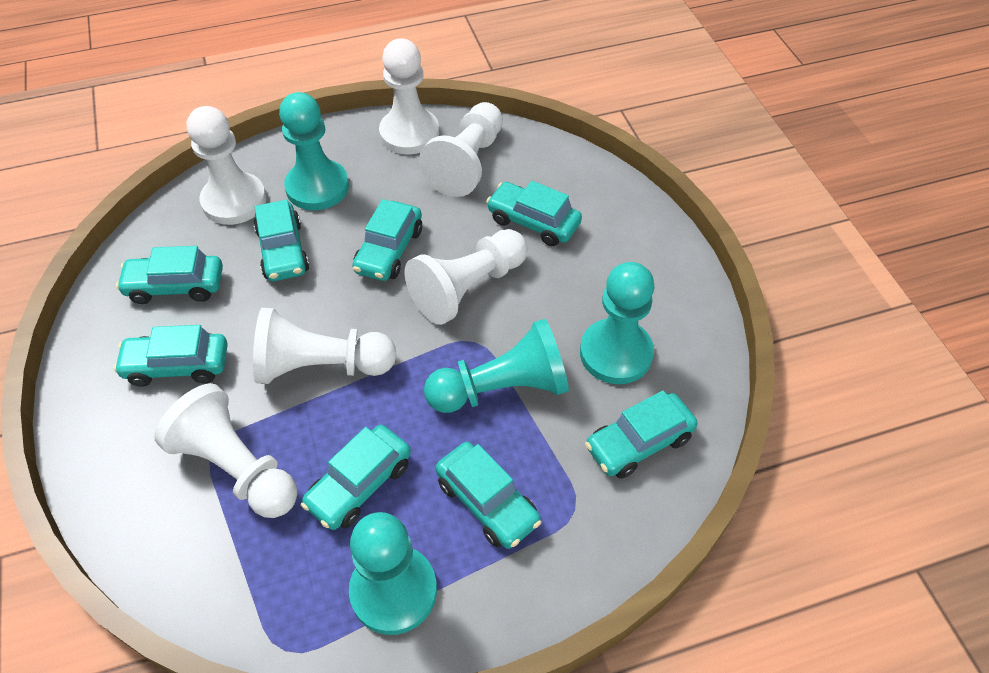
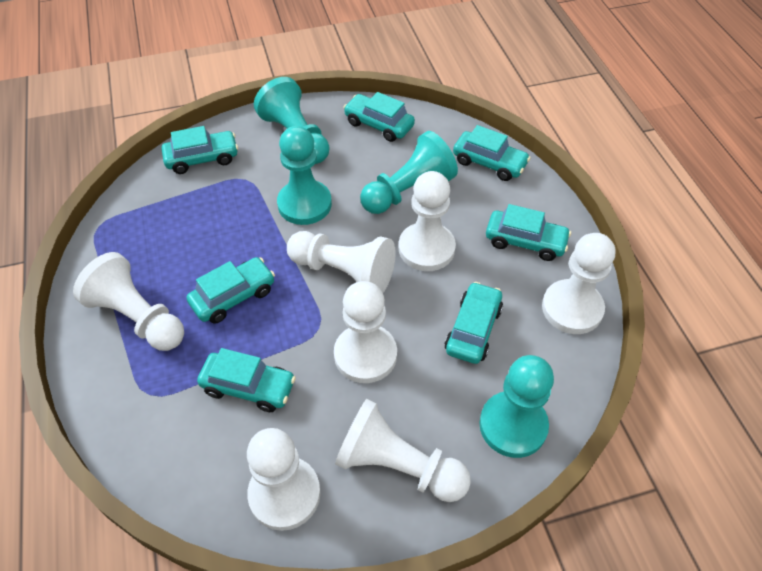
turquoise car: 8 -> 7
white pawn: 6 -> 7

